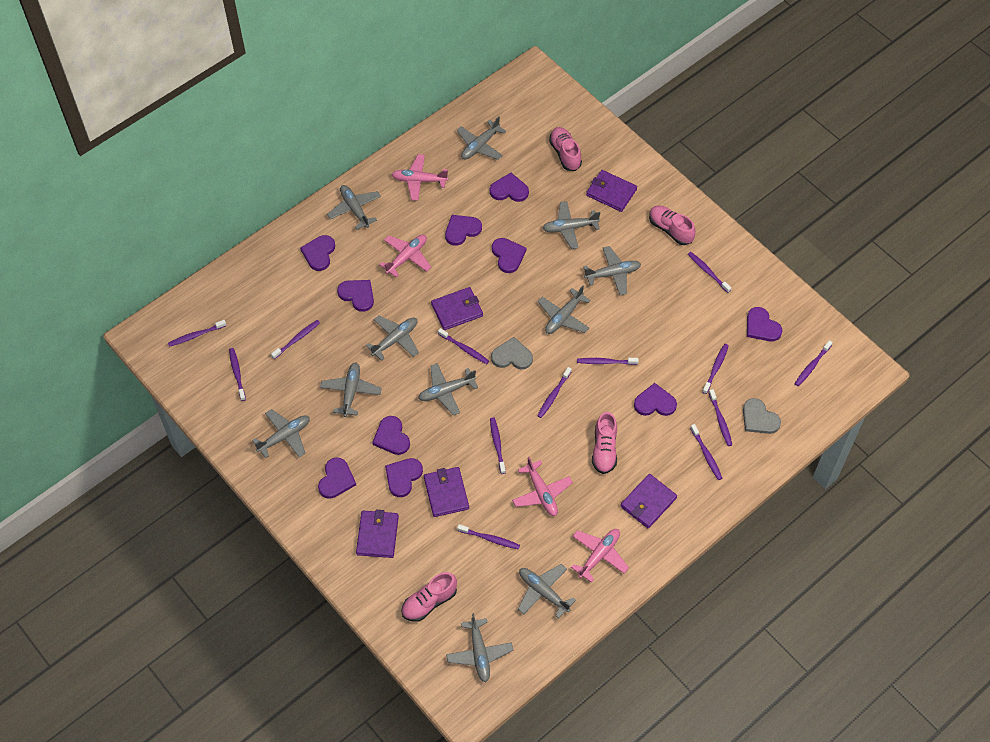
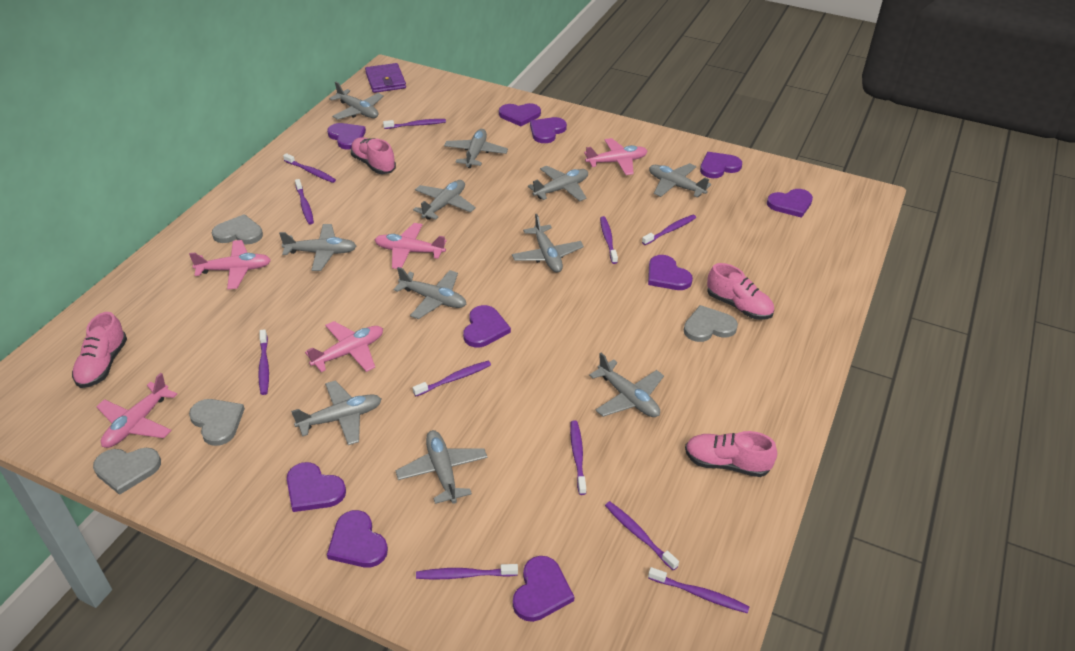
grey heart: 2 -> 4
pink plane: 4 -> 5
purple toothbrush: 13 -> 11
purple wallet: 5 -> 1

